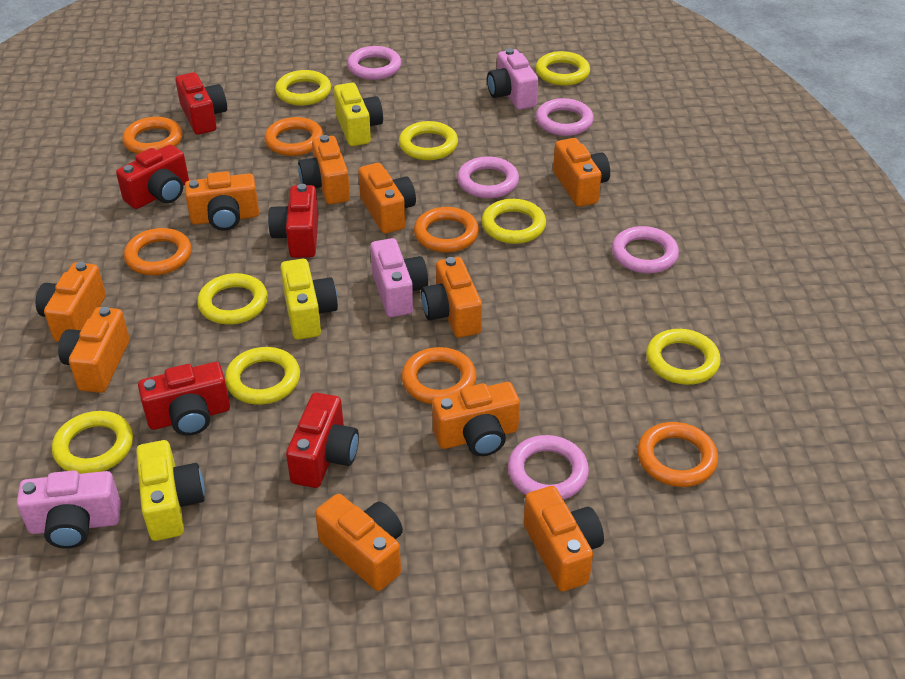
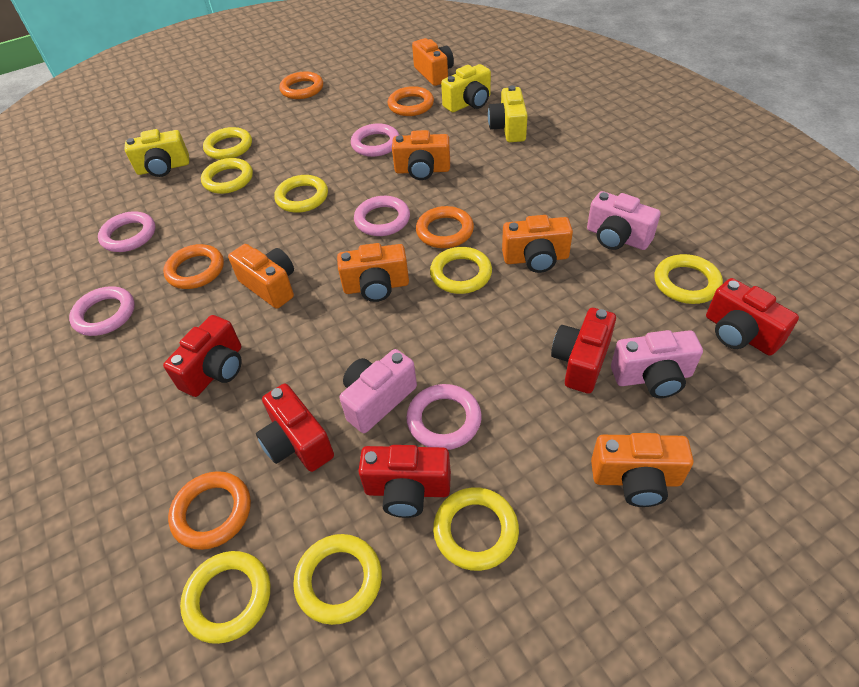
orange camera: 10 -> 6
orange ring: 6 -> 5

